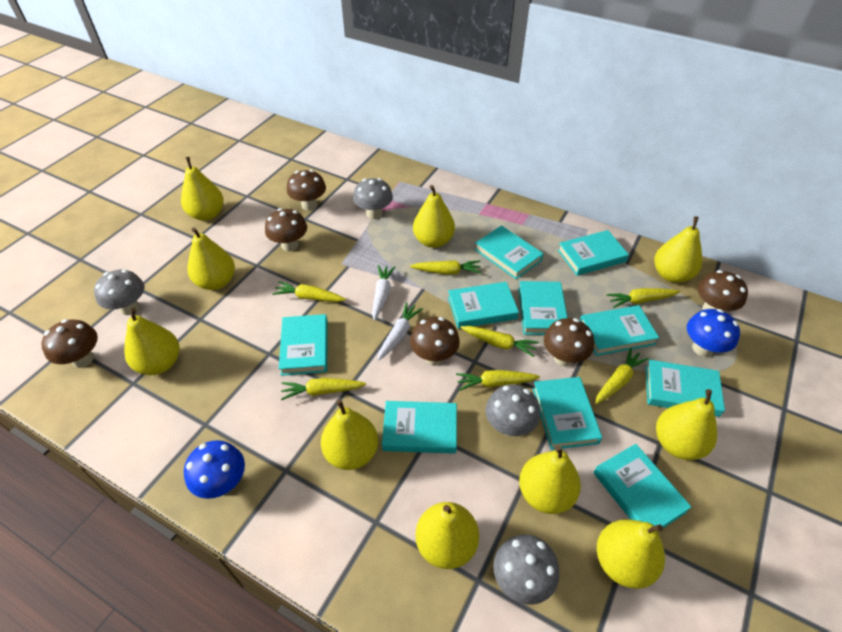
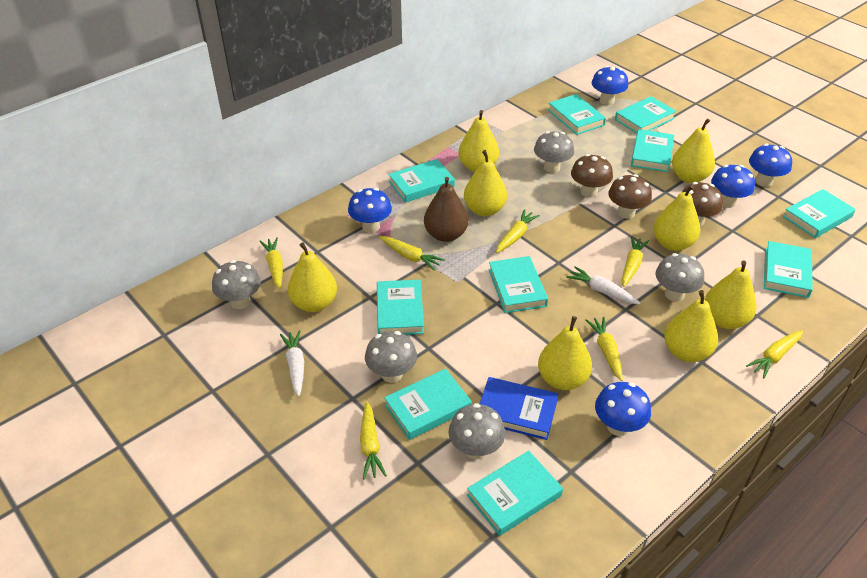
blue book: 0 -> 1
blue mushroom: 2 -> 5
brown mushroom: 6 -> 3
brown pear: 0 -> 1
grey mushroom: 4 -> 5
yellow pear: 10 -> 8

